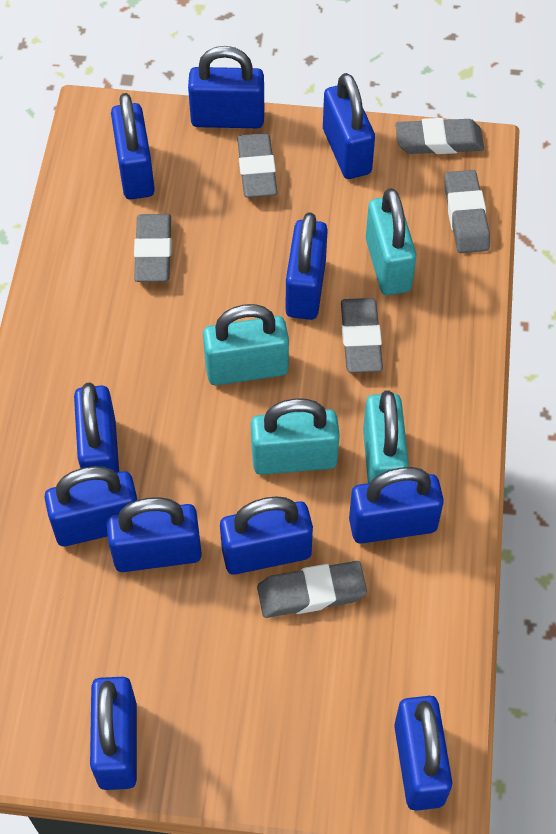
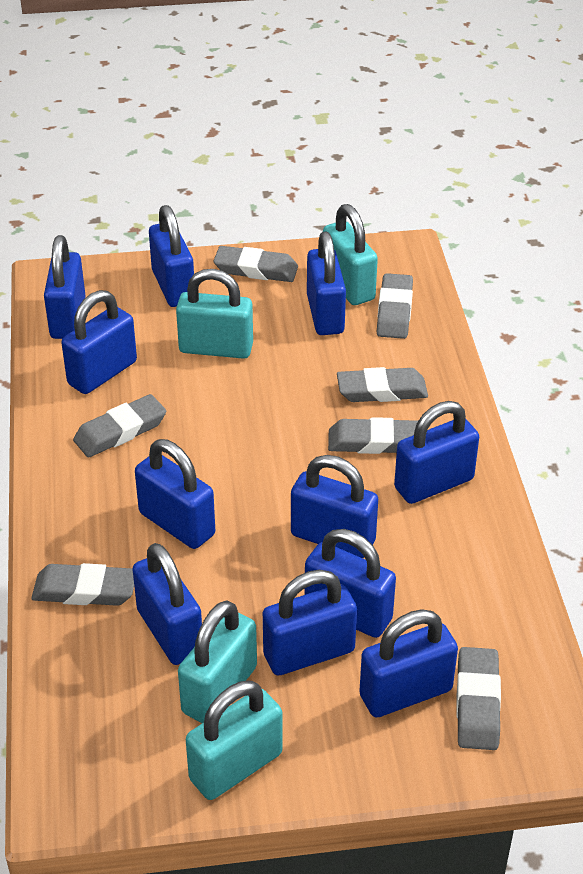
grey eraser: 6 -> 7

